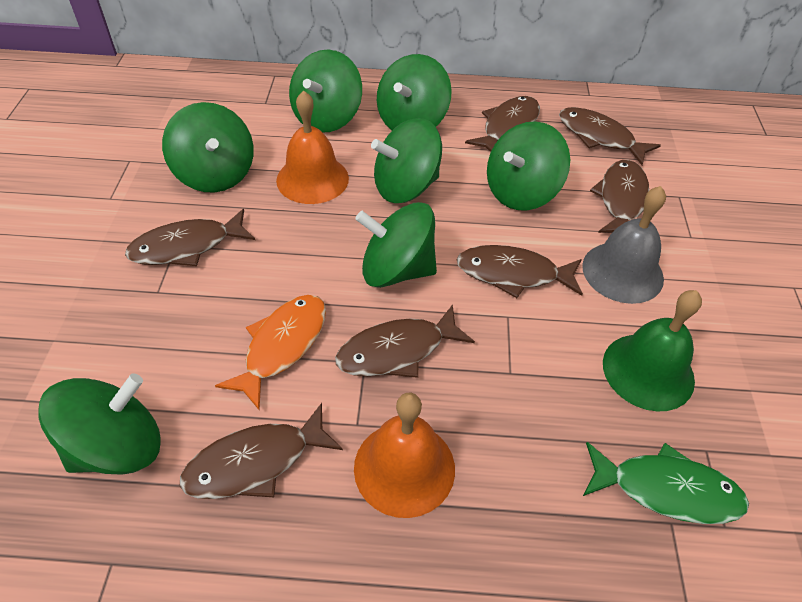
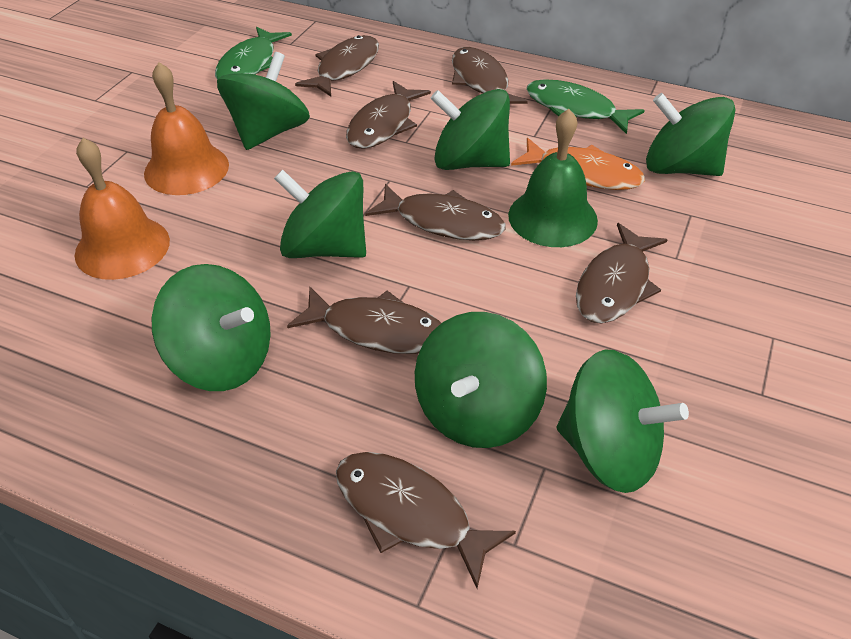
green fish: 1 -> 2
grey bell: 1 -> 0

